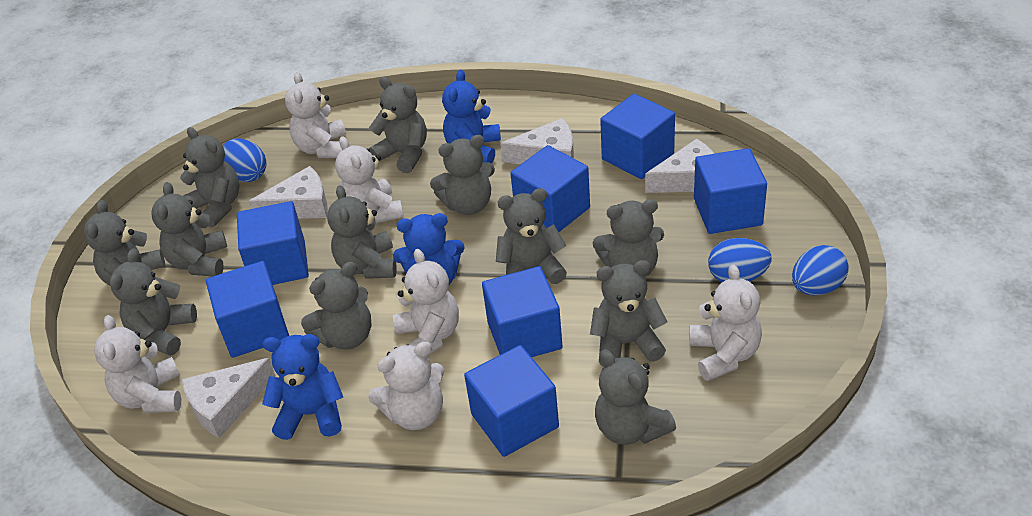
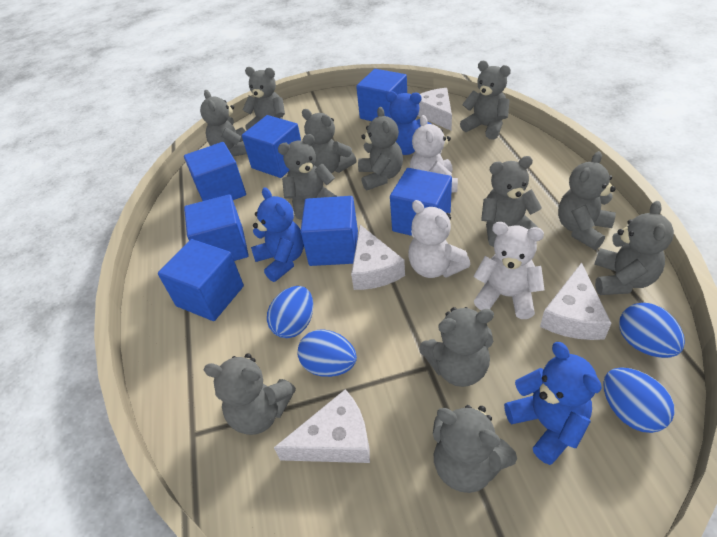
blue egg: 3 -> 4
white teddy bear: 6 -> 3

